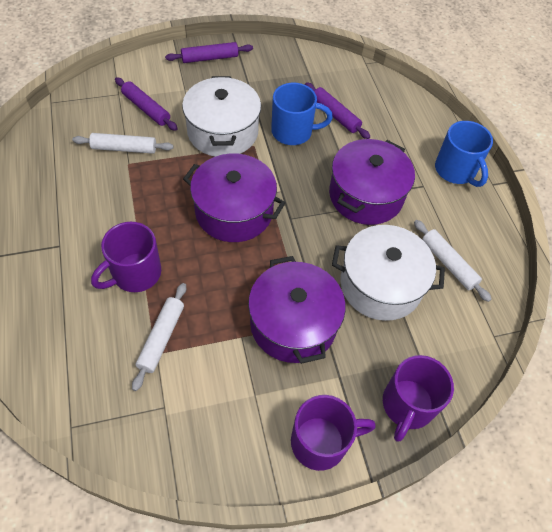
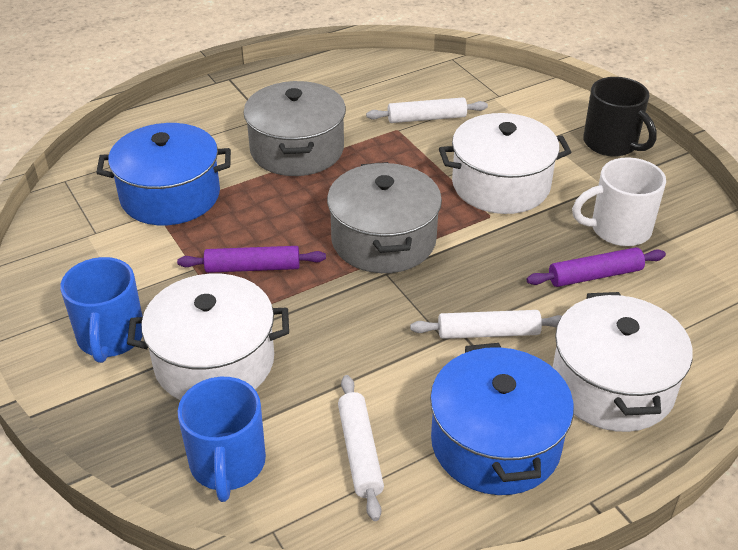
black mug: 0 -> 1
blue pot: 0 -> 2
grey pot: 0 -> 2
purple mug: 3 -> 0
purple pot: 3 -> 0
purple rolling pin: 3 -> 2
white mug: 0 -> 1
white pot: 2 -> 3

